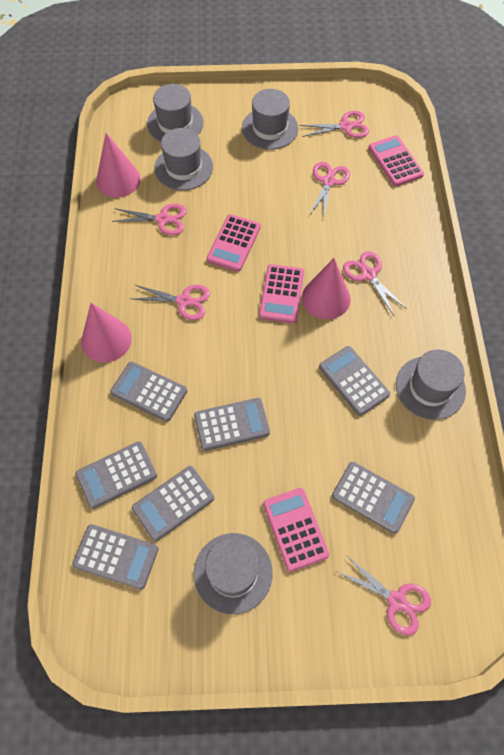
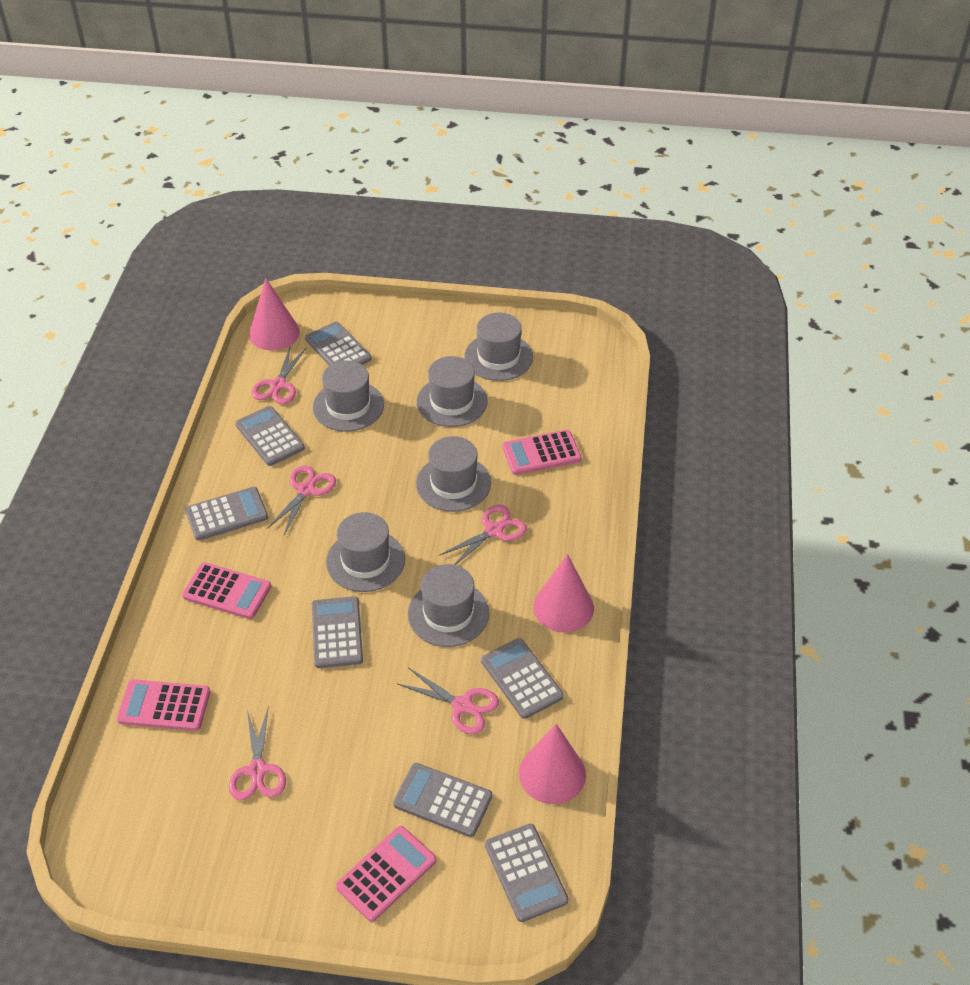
grey hat: 5 -> 6
pink scissors: 6 -> 5

